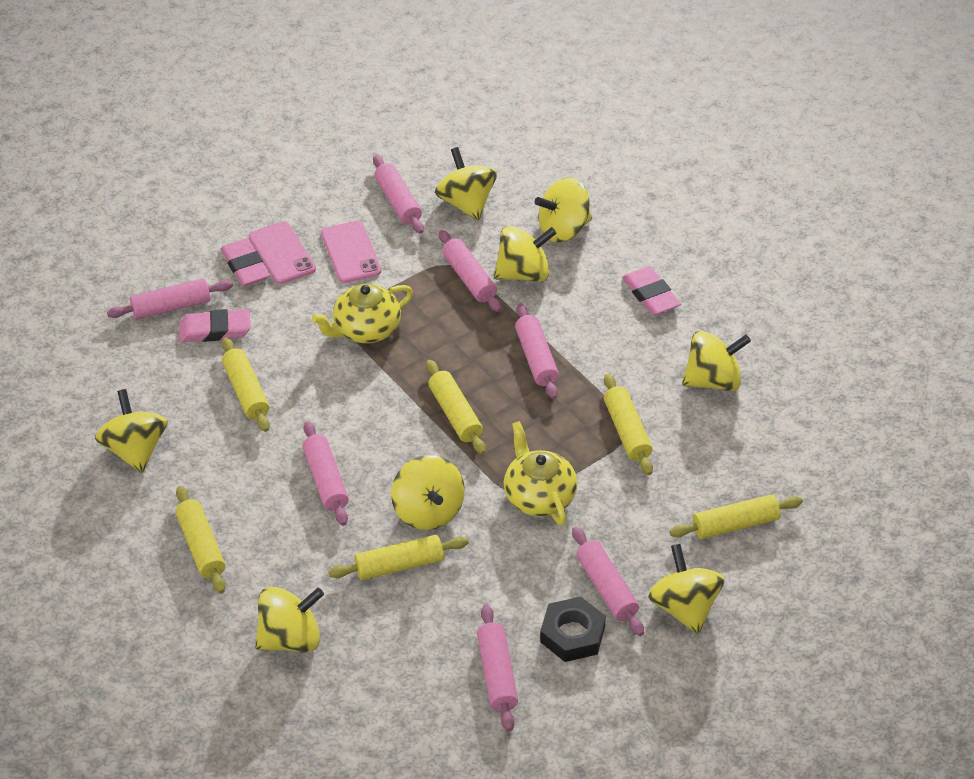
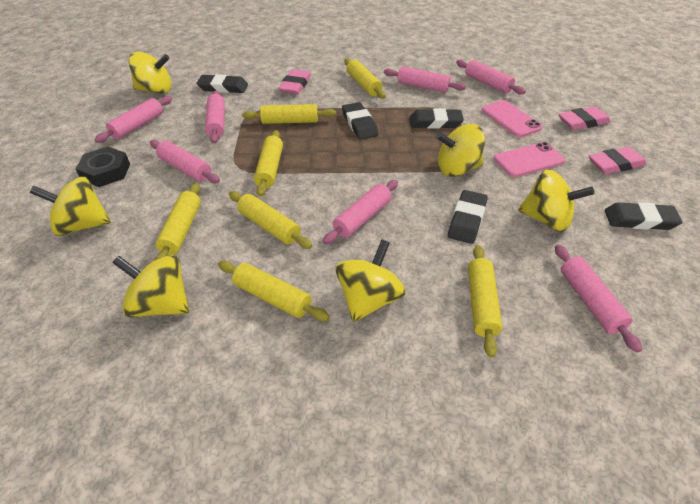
black eraser: 0 -> 5
yellow rolling pin: 6 -> 7
yellow spinning top: 8 -> 6
yellow teapot: 2 -> 0

